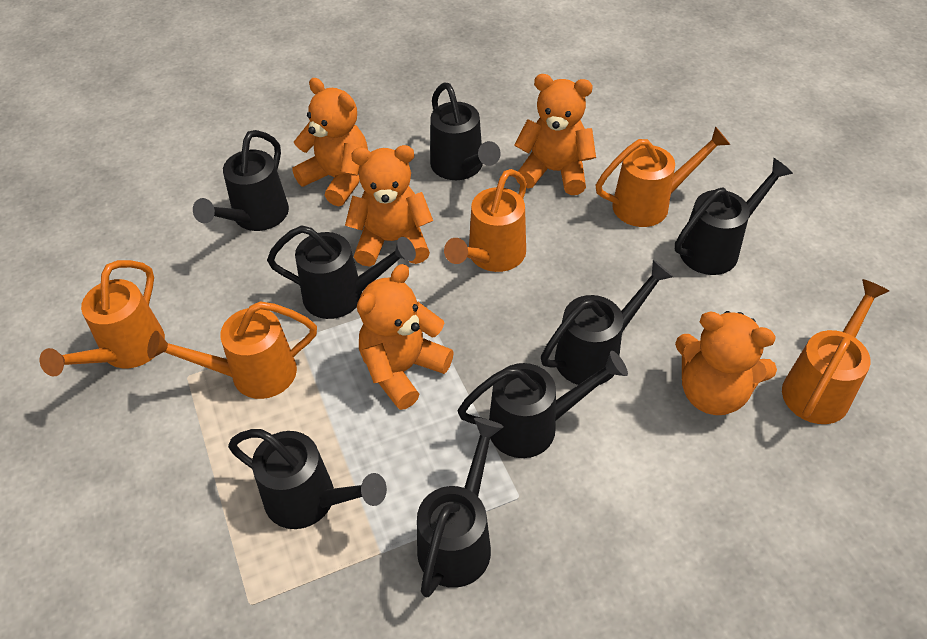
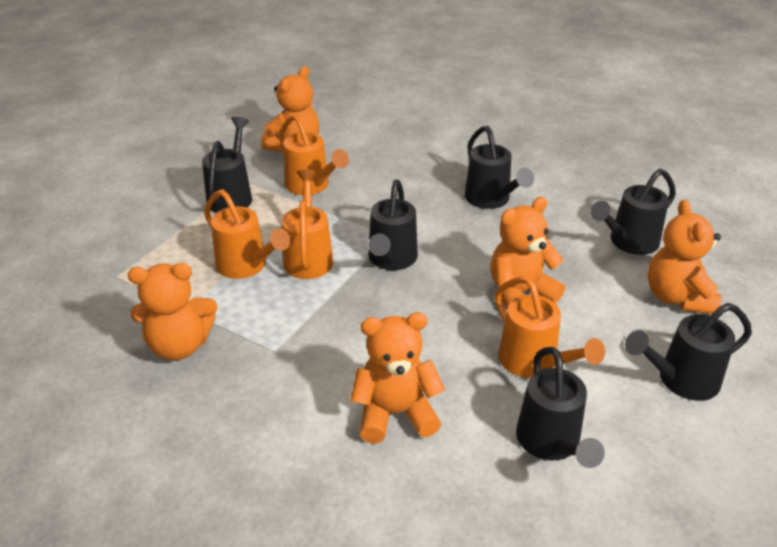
black watering can: 8 -> 6
orange watering can: 5 -> 4

